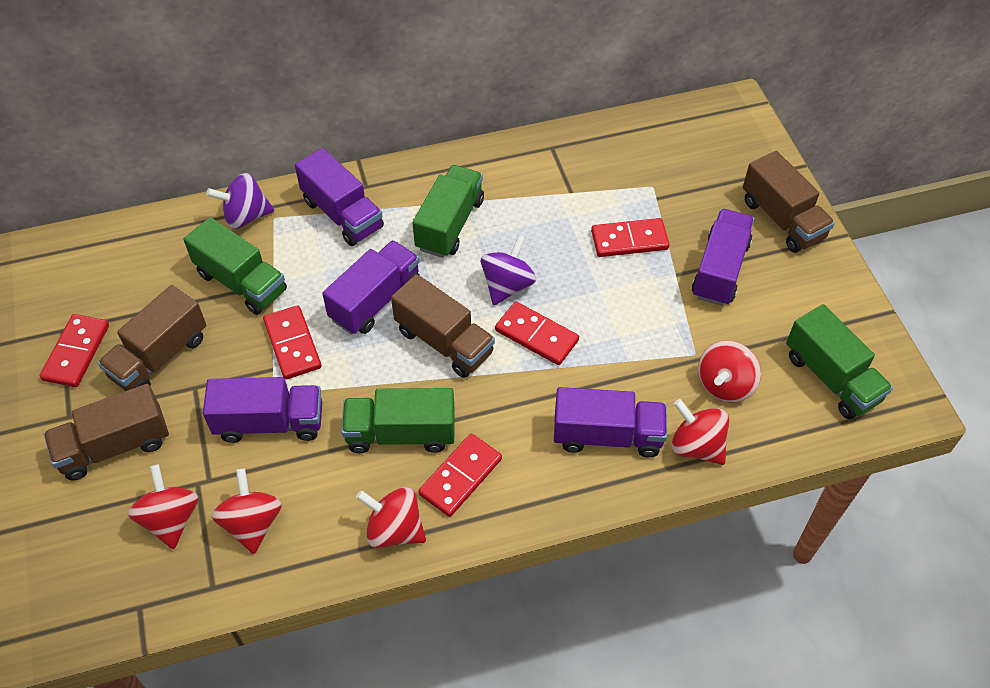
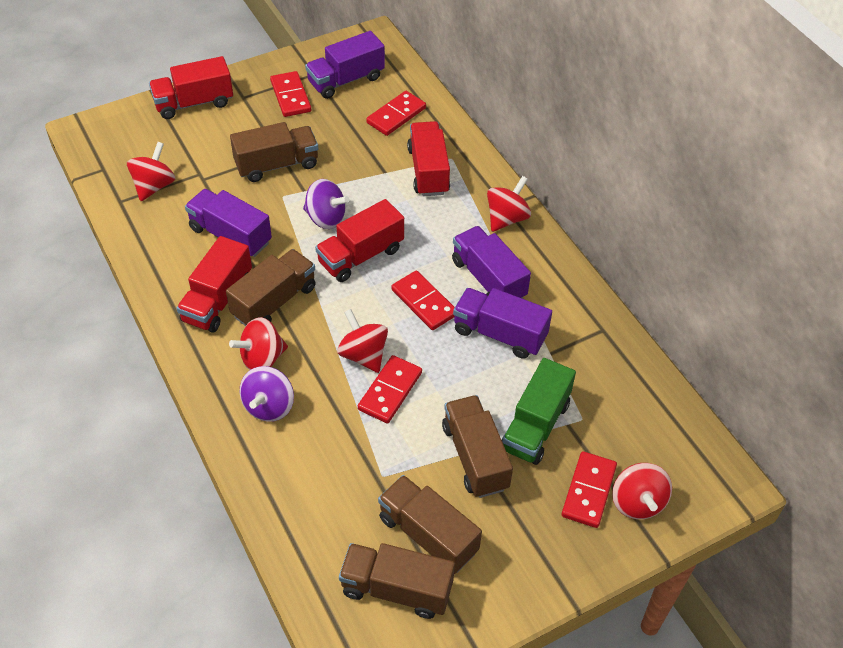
brown truck: 4 -> 5
green truck: 4 -> 1
purple truck: 5 -> 4
red truck: 0 -> 4

